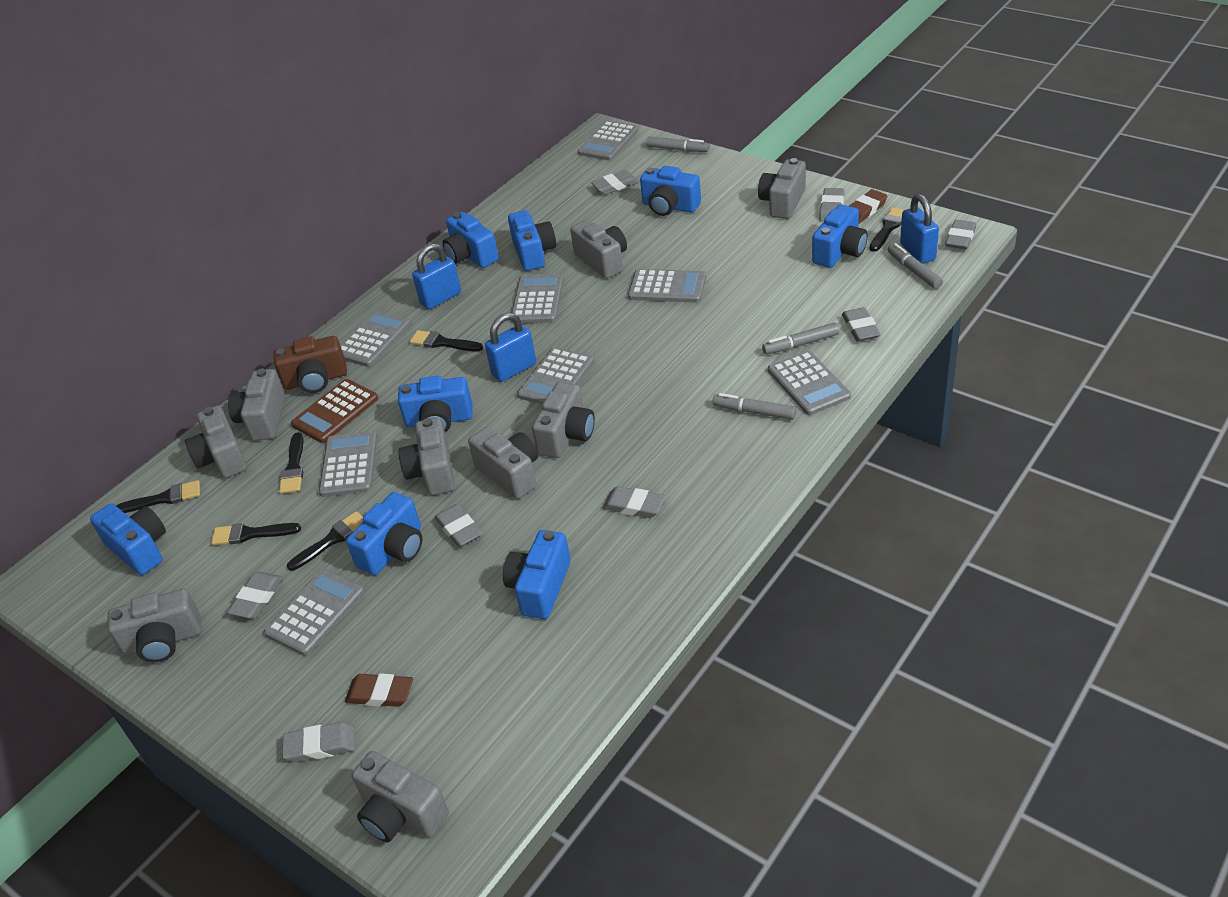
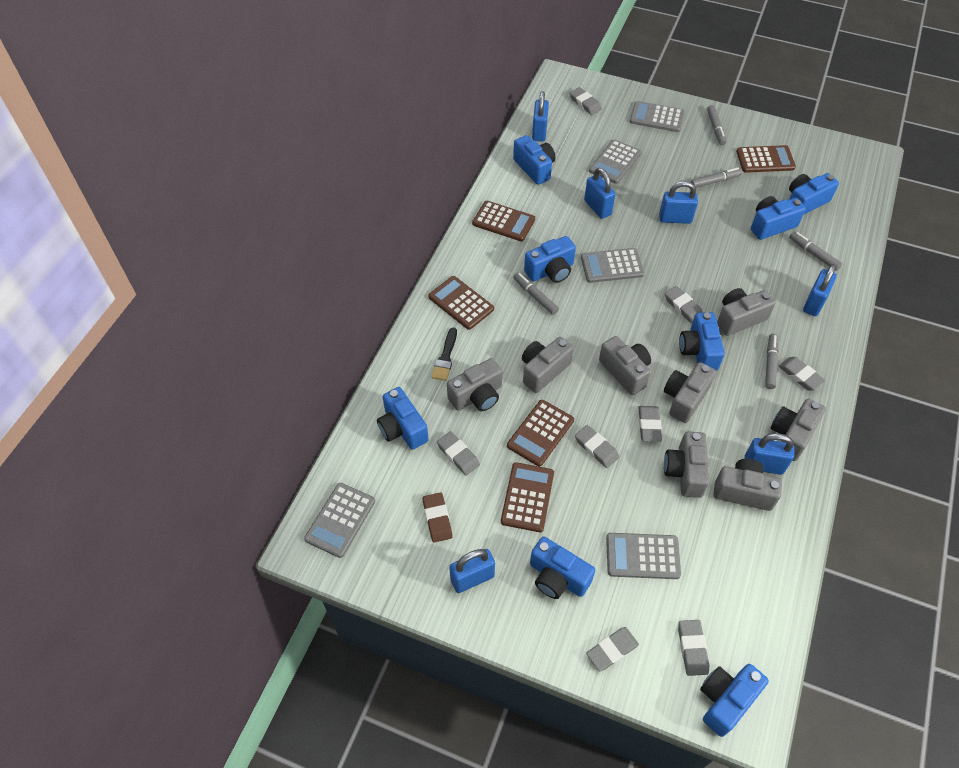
black brush: 6 -> 1
blue padlock: 3 -> 6
brown calculator: 1 -> 5
brown camera: 1 -> 0
brown eraser: 2 -> 1
grey calculator: 8 -> 5
grey camera: 9 -> 8
grey marker: 4 -> 5

